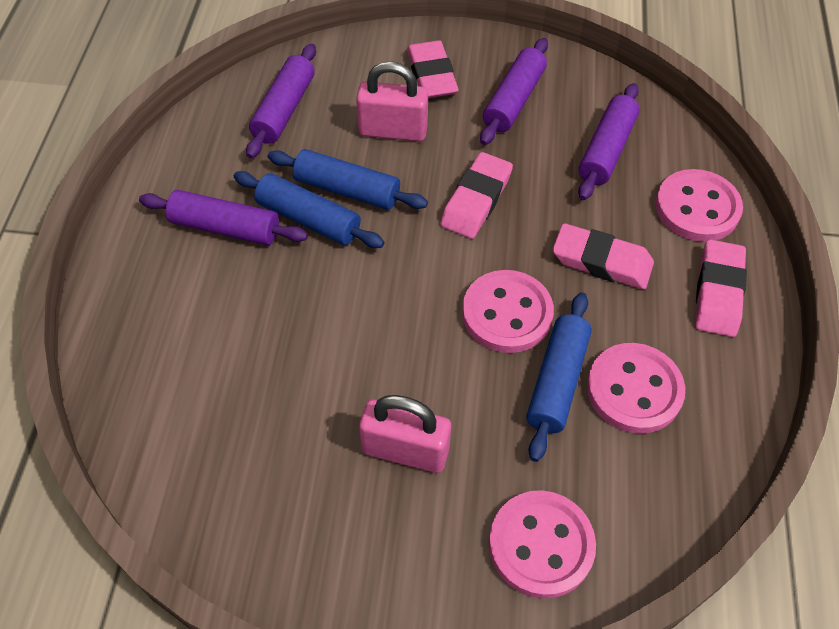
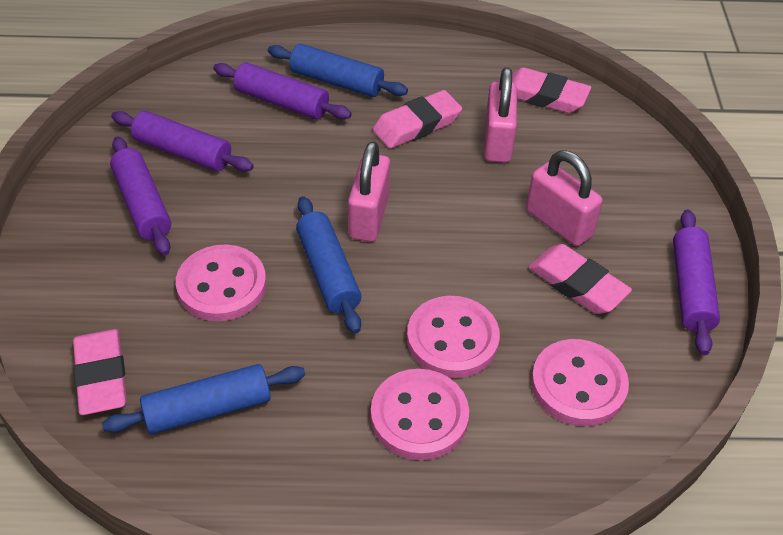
pink padlock: 2 -> 3

